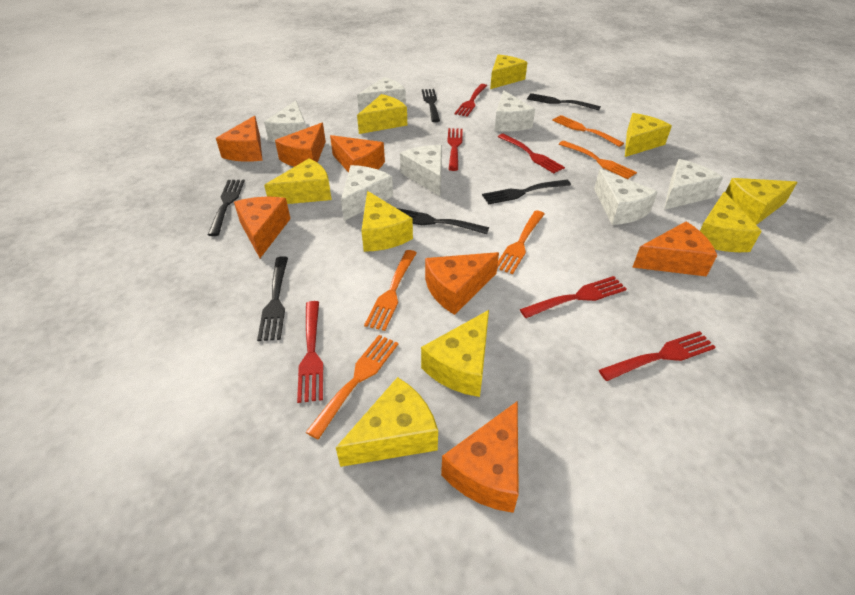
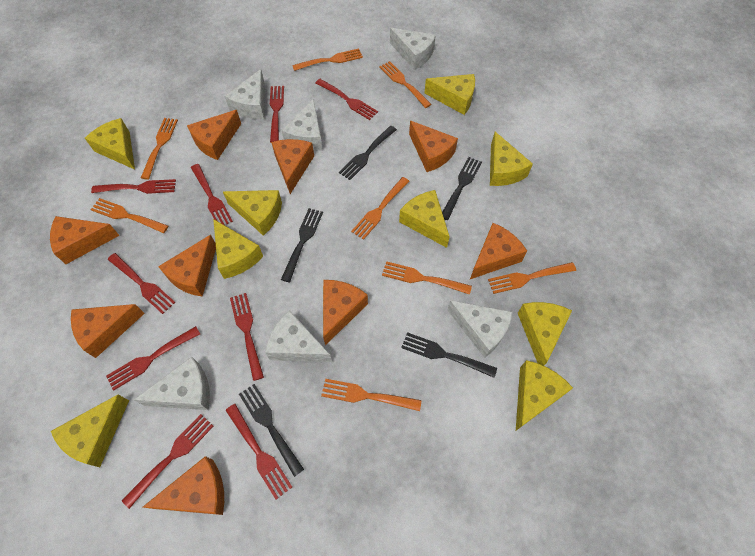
black fork: 6 -> 5
orange cheese: 7 -> 9
orange fork: 5 -> 8
red fork: 6 -> 9
white cheese: 7 -> 6

